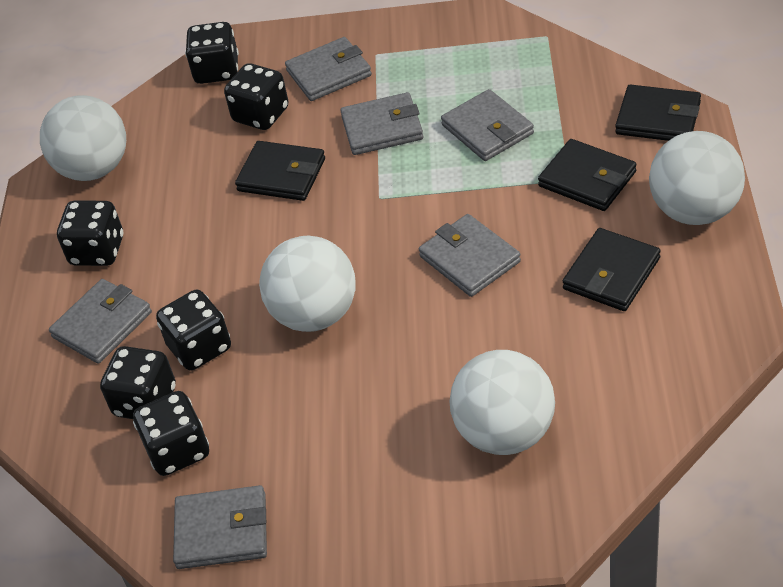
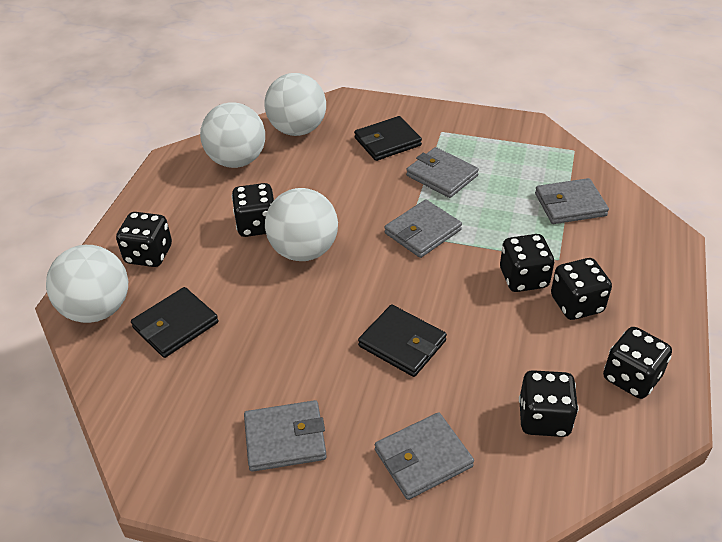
black wallet: 4 -> 3
grey wallet: 6 -> 5

